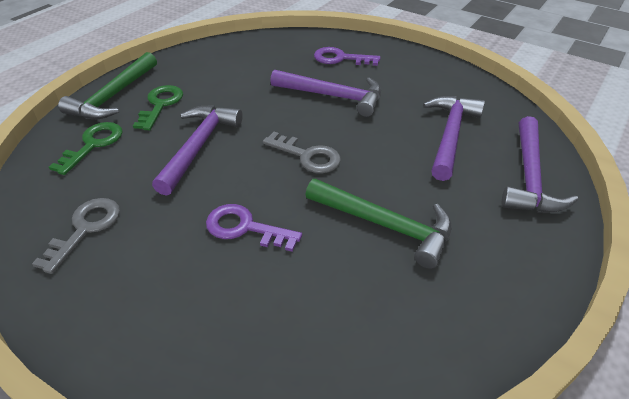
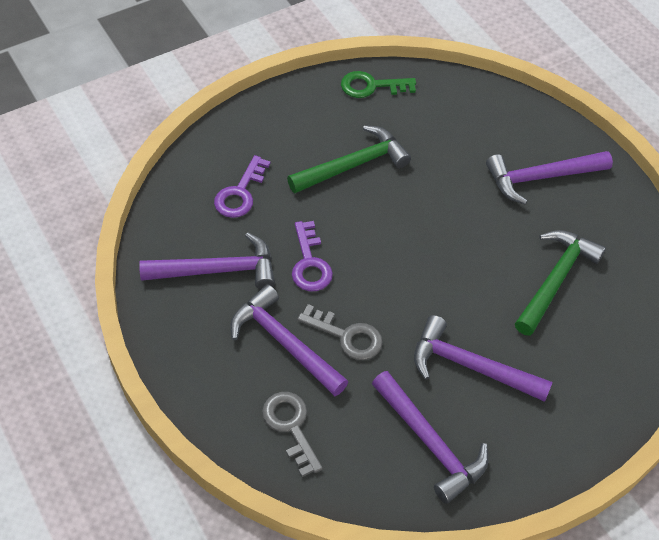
green key: 2 -> 1
purple hammer: 4 -> 5

